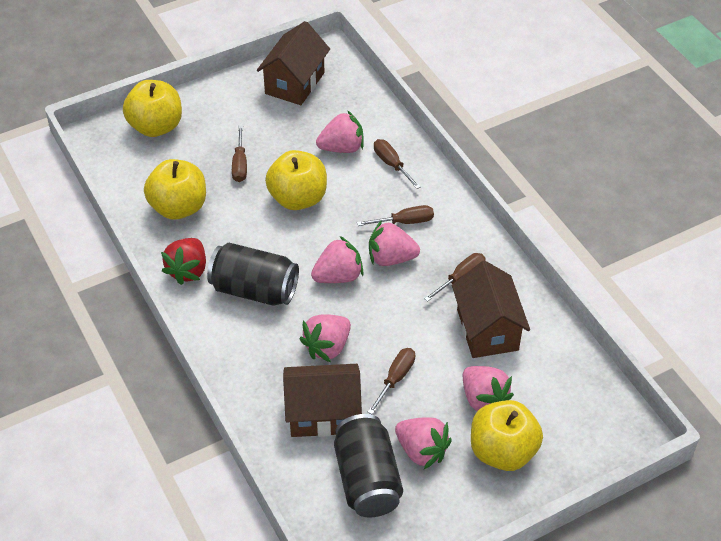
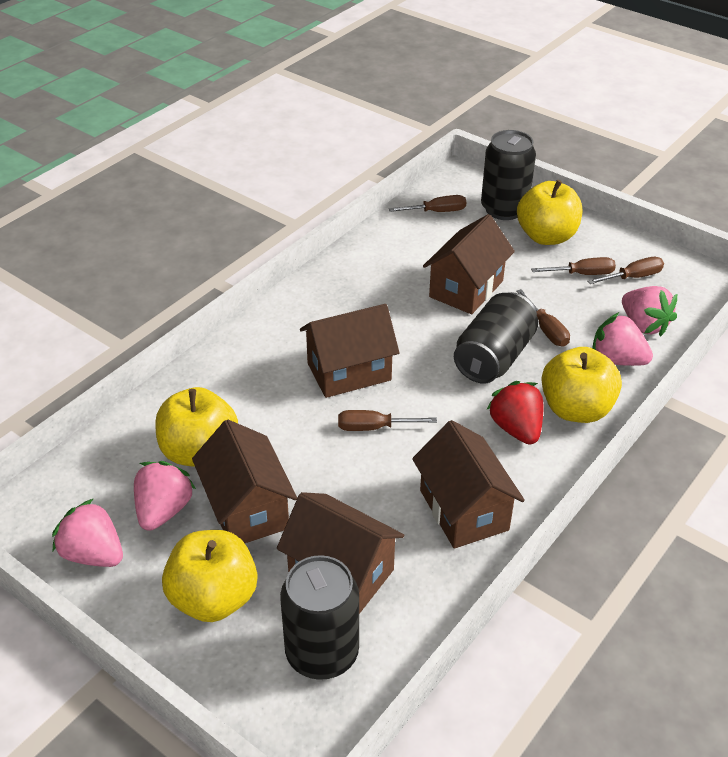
black can: 2 -> 3
brown house: 3 -> 5
pink strawberry: 6 -> 4

